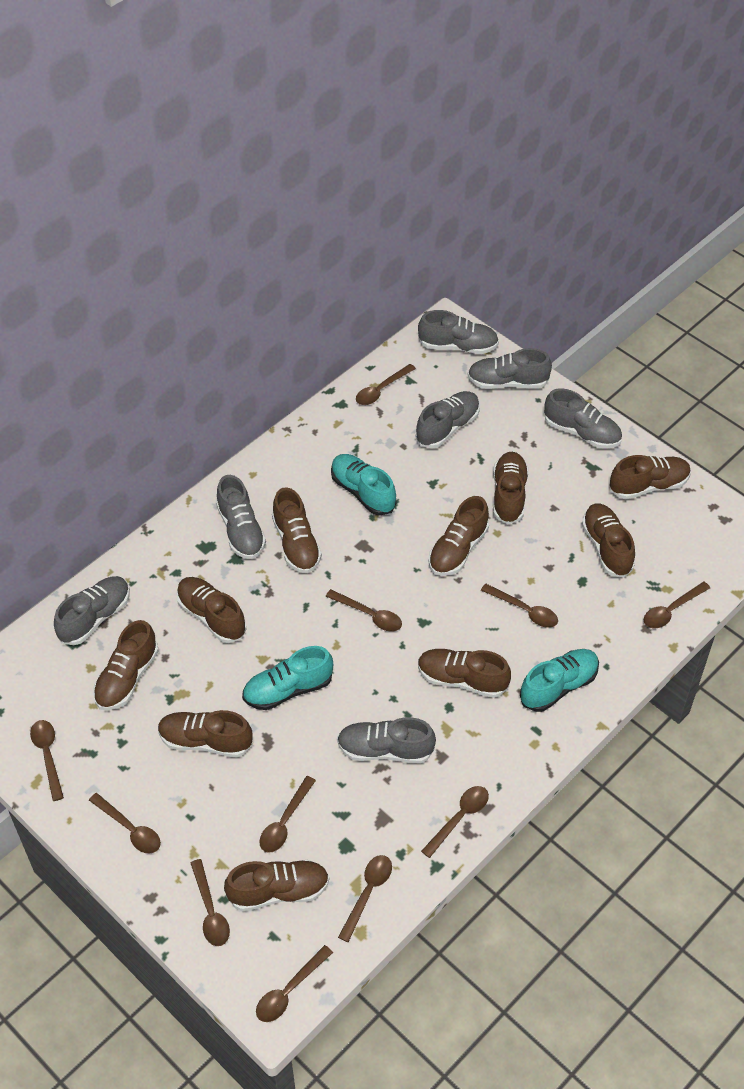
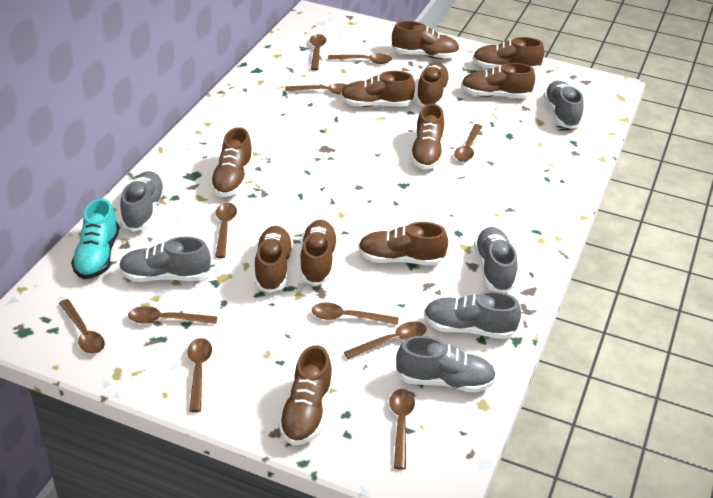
brown shoe: 10 -> 11
grey shoe: 7 -> 6
turquoise shoe: 3 -> 1

